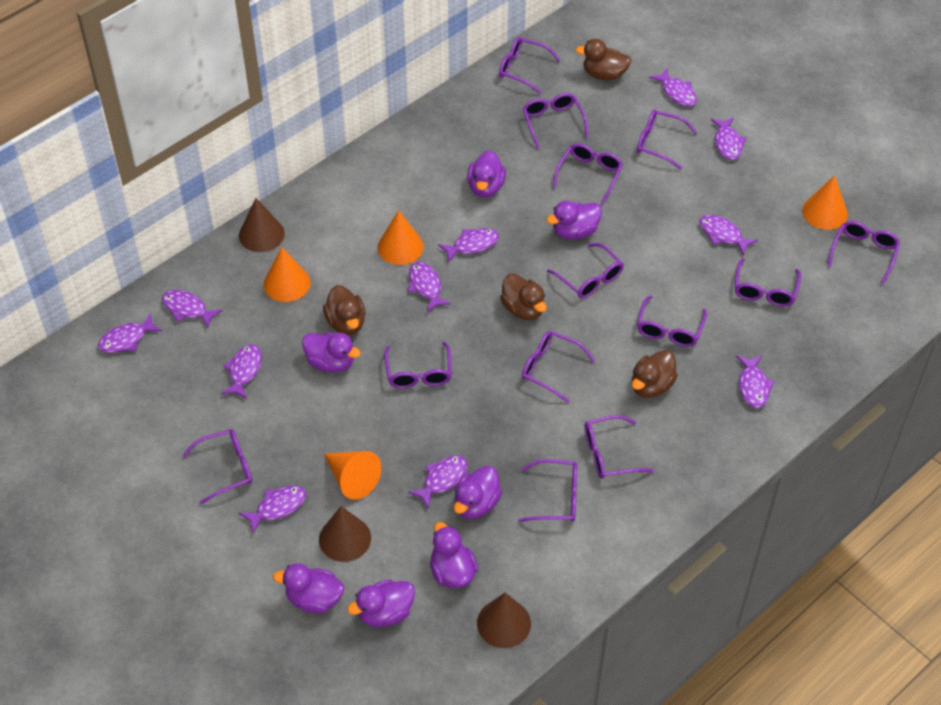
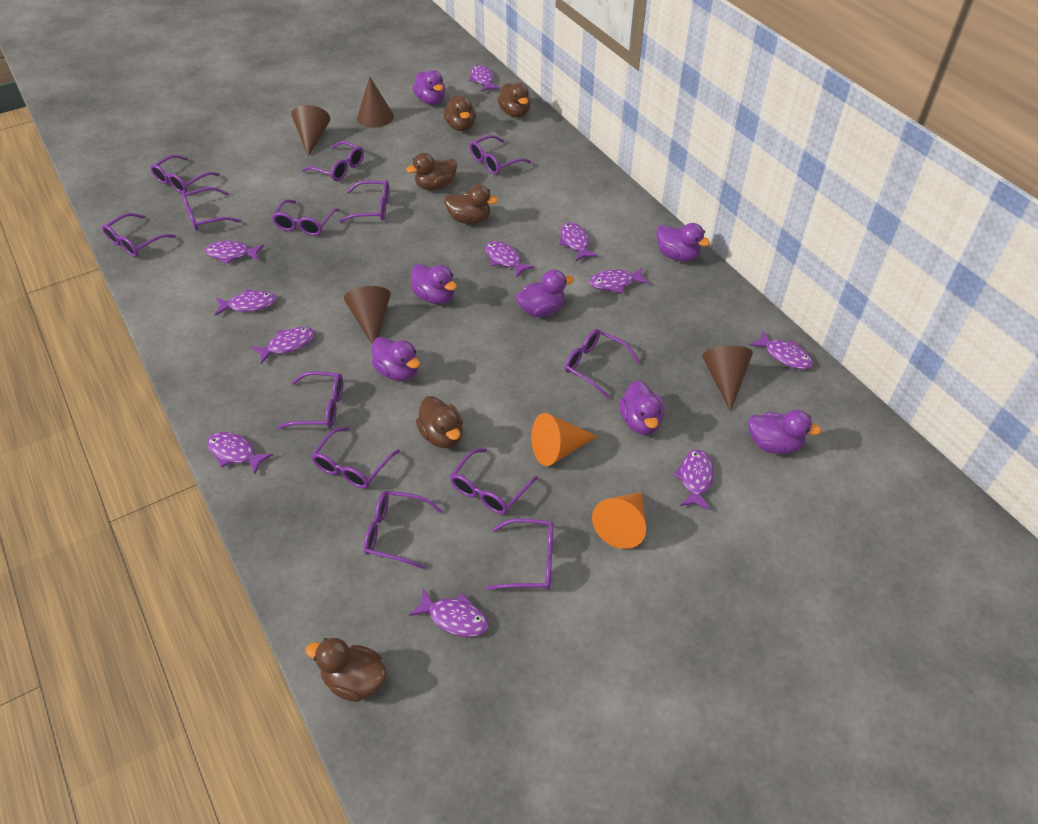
brown cone: 3 -> 4
brown duck: 4 -> 6
orange cone: 4 -> 2

